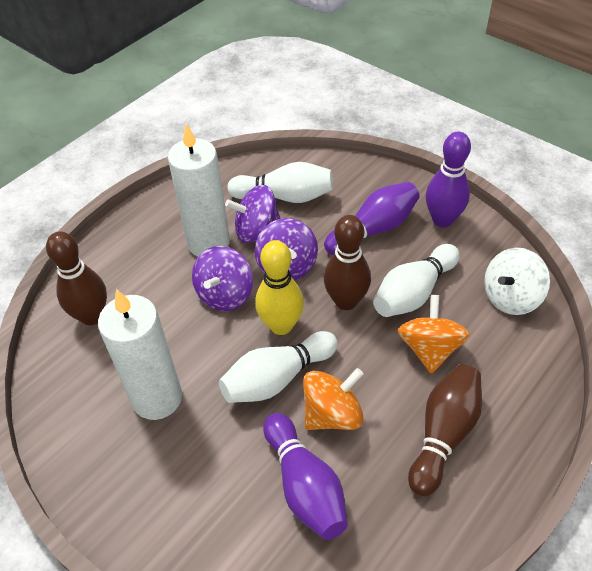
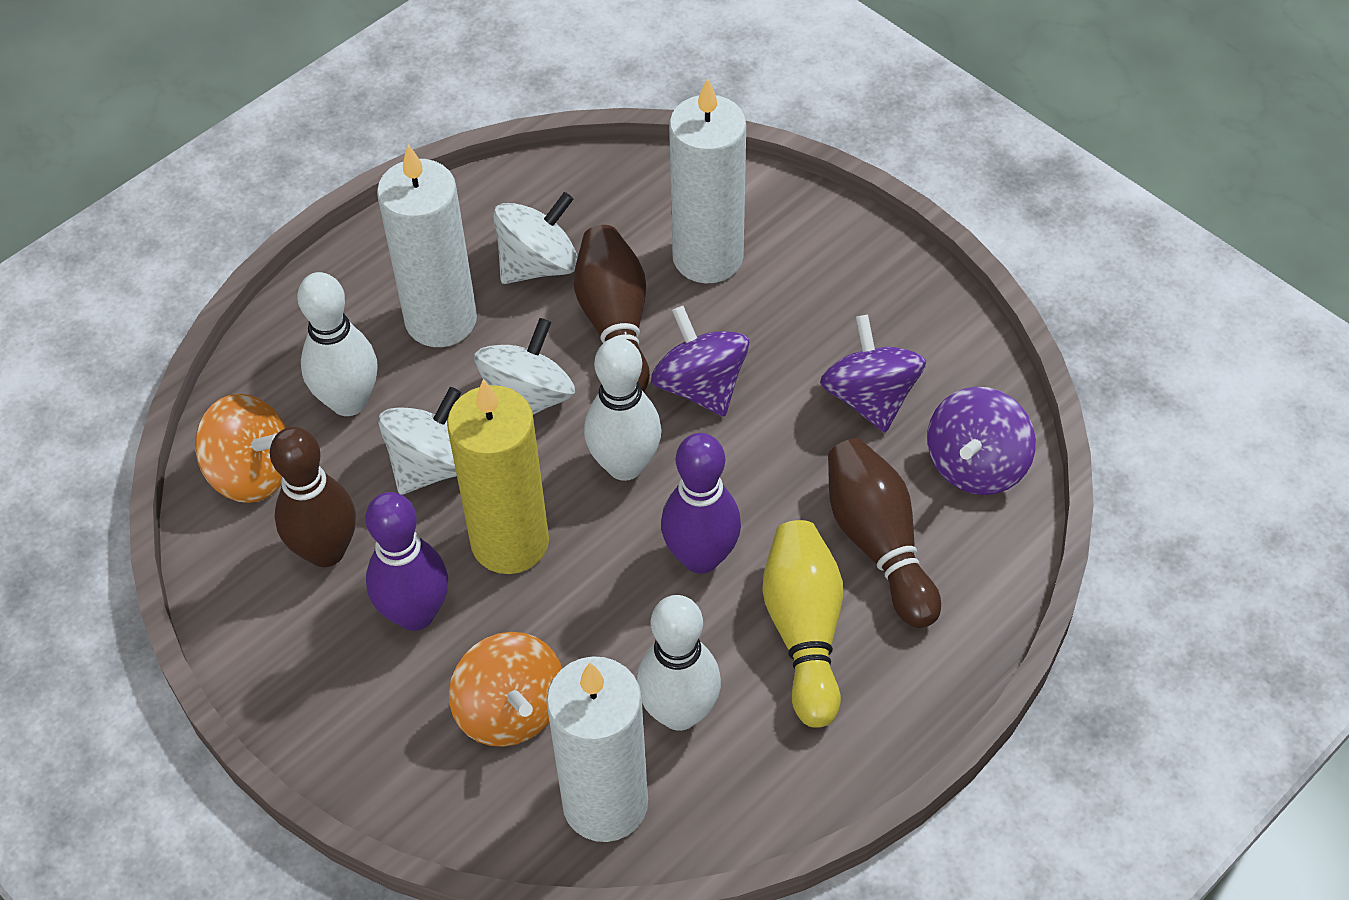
purple bowling pin: 3 -> 2
white candle: 2 -> 3
white spinning top: 1 -> 3
yellow candle: 0 -> 1

